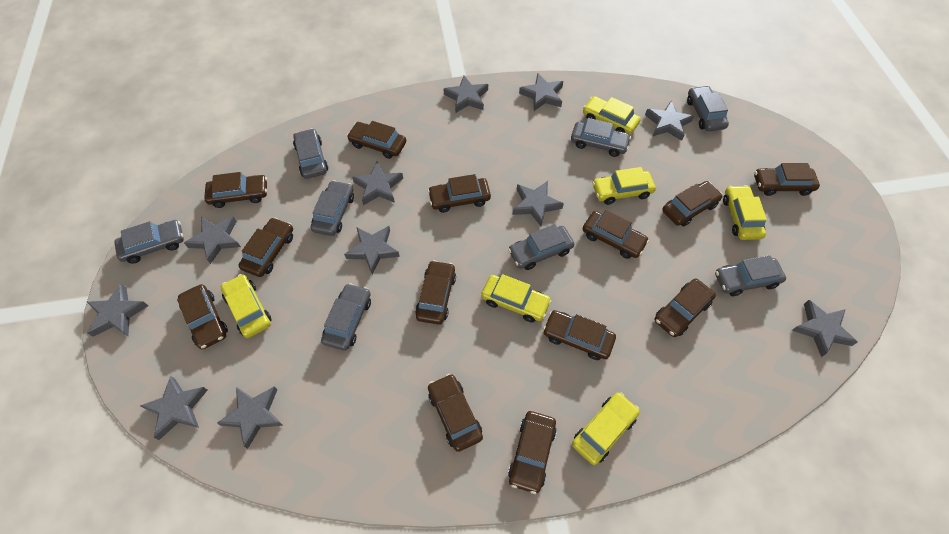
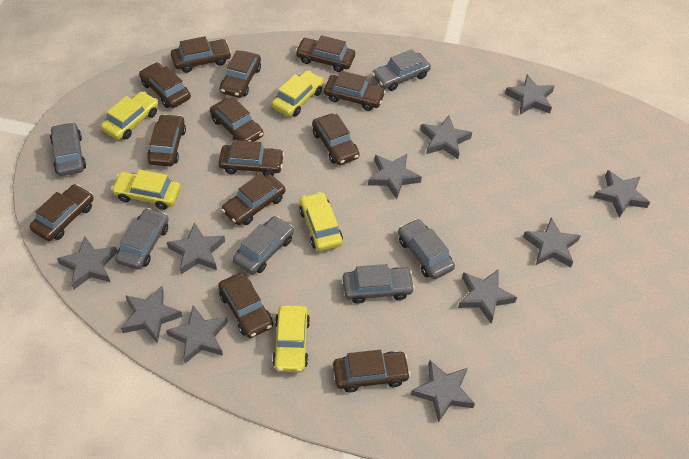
grey car: 8 -> 6
yellow car: 6 -> 5

